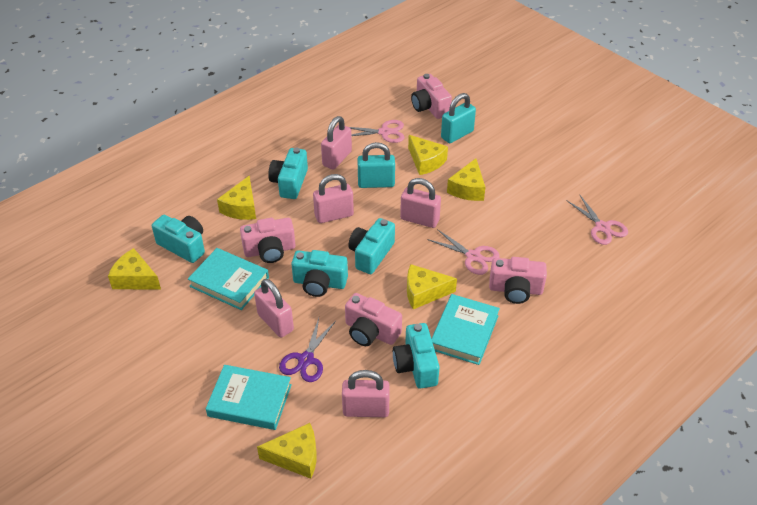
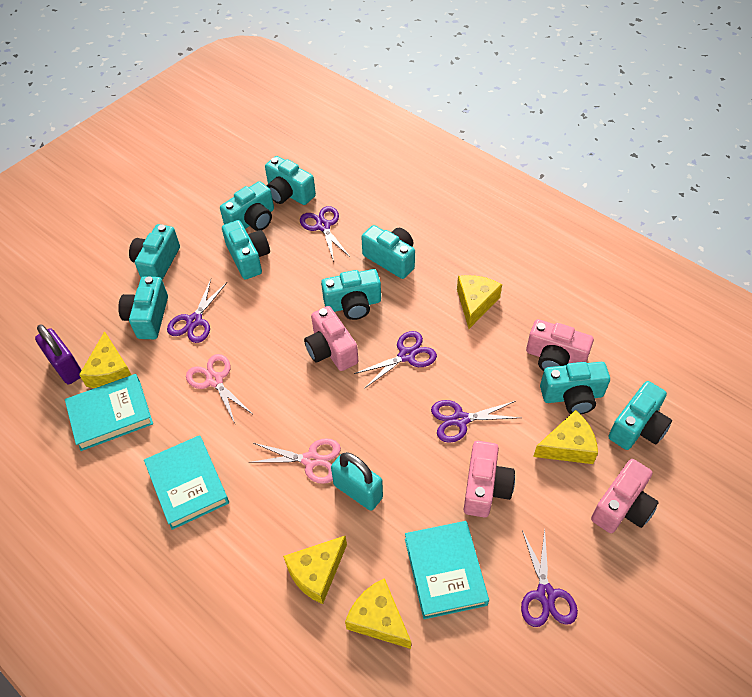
pink padlock: 5 -> 0
pink scissors: 3 -> 2
purple padlock: 0 -> 1
purple scissors: 1 -> 5
turquoise camera: 5 -> 9
turquoise padlock: 2 -> 1
yellow cheese: 6 -> 5

